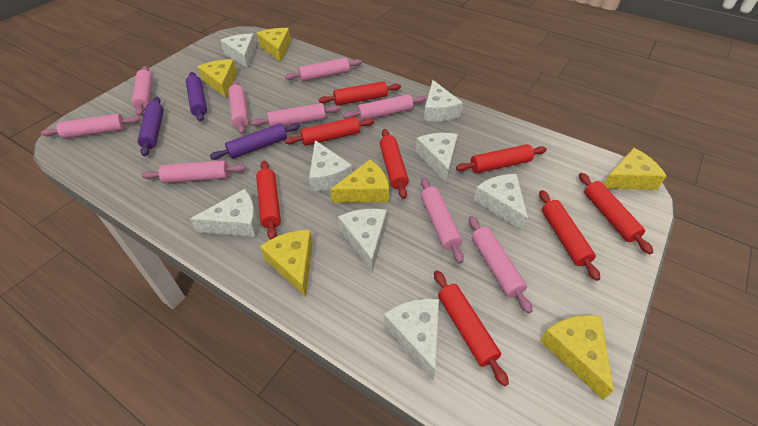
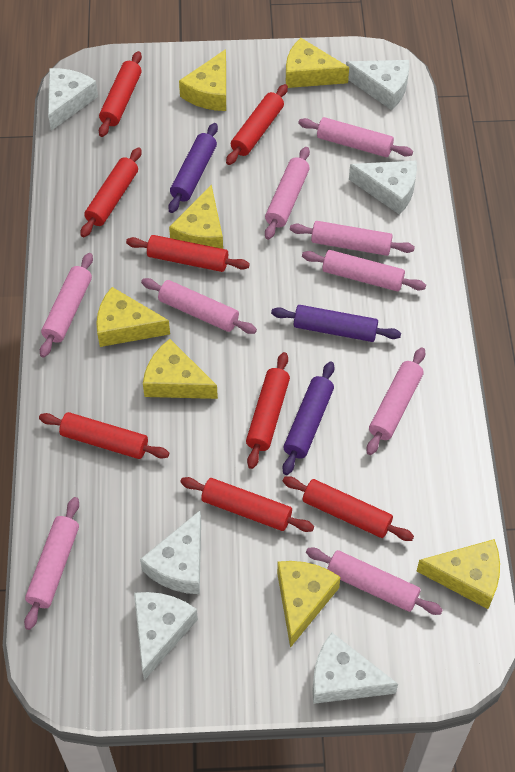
white cheese: 8 -> 6
yellow cheese: 6 -> 7

